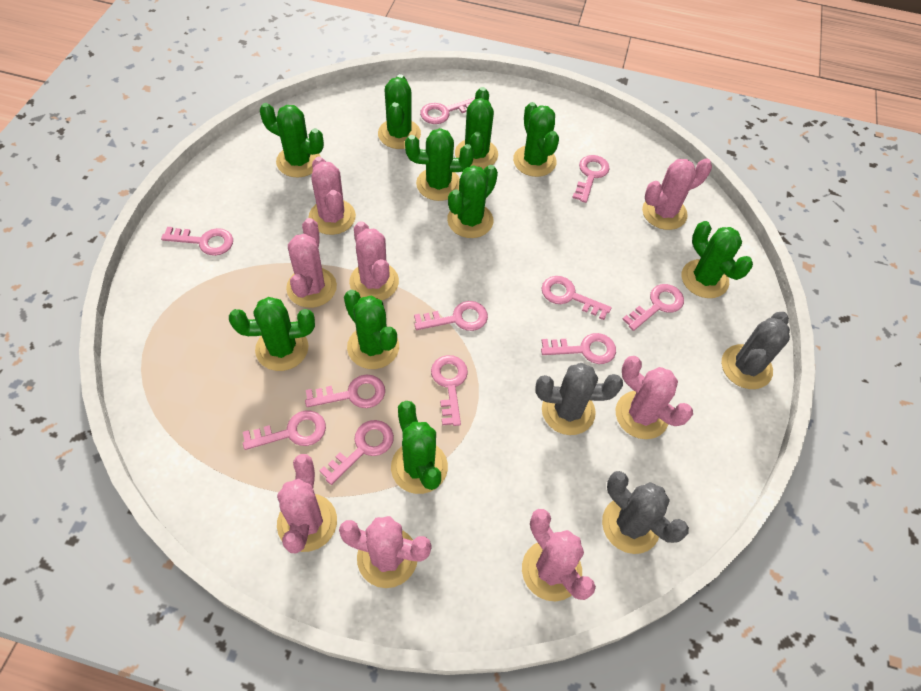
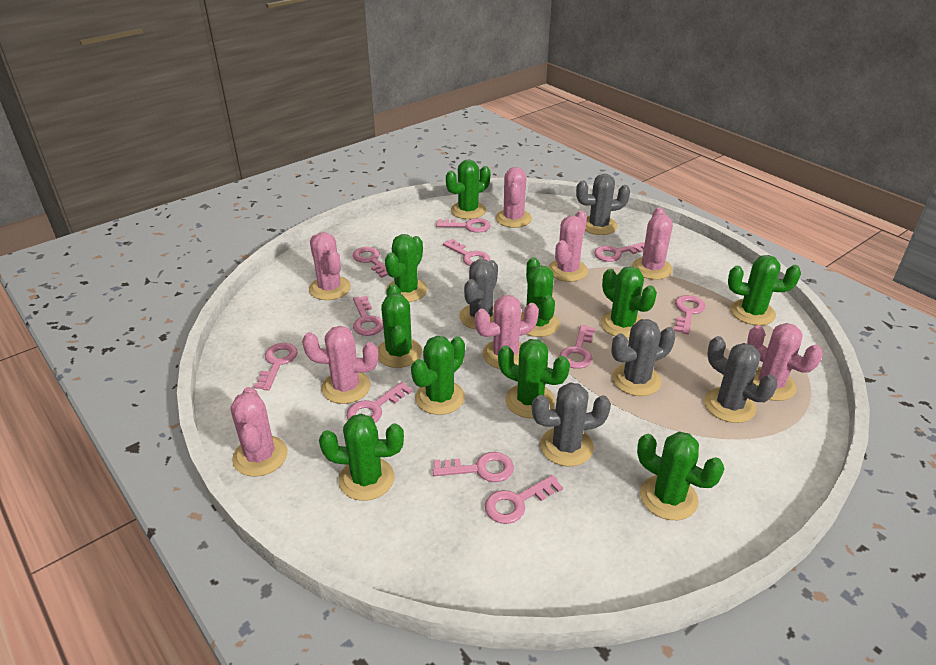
grey cactus: 3 -> 5

